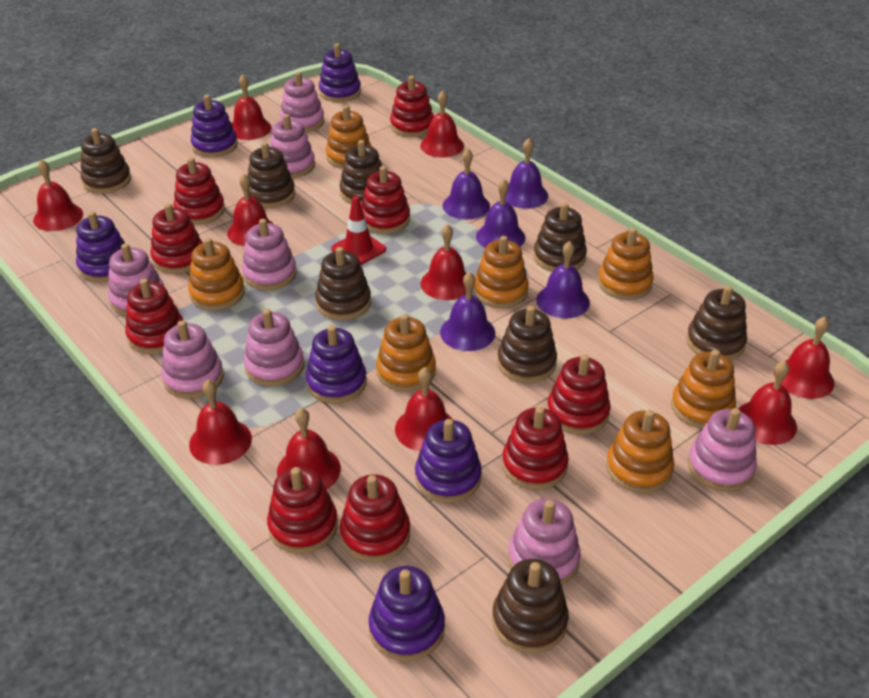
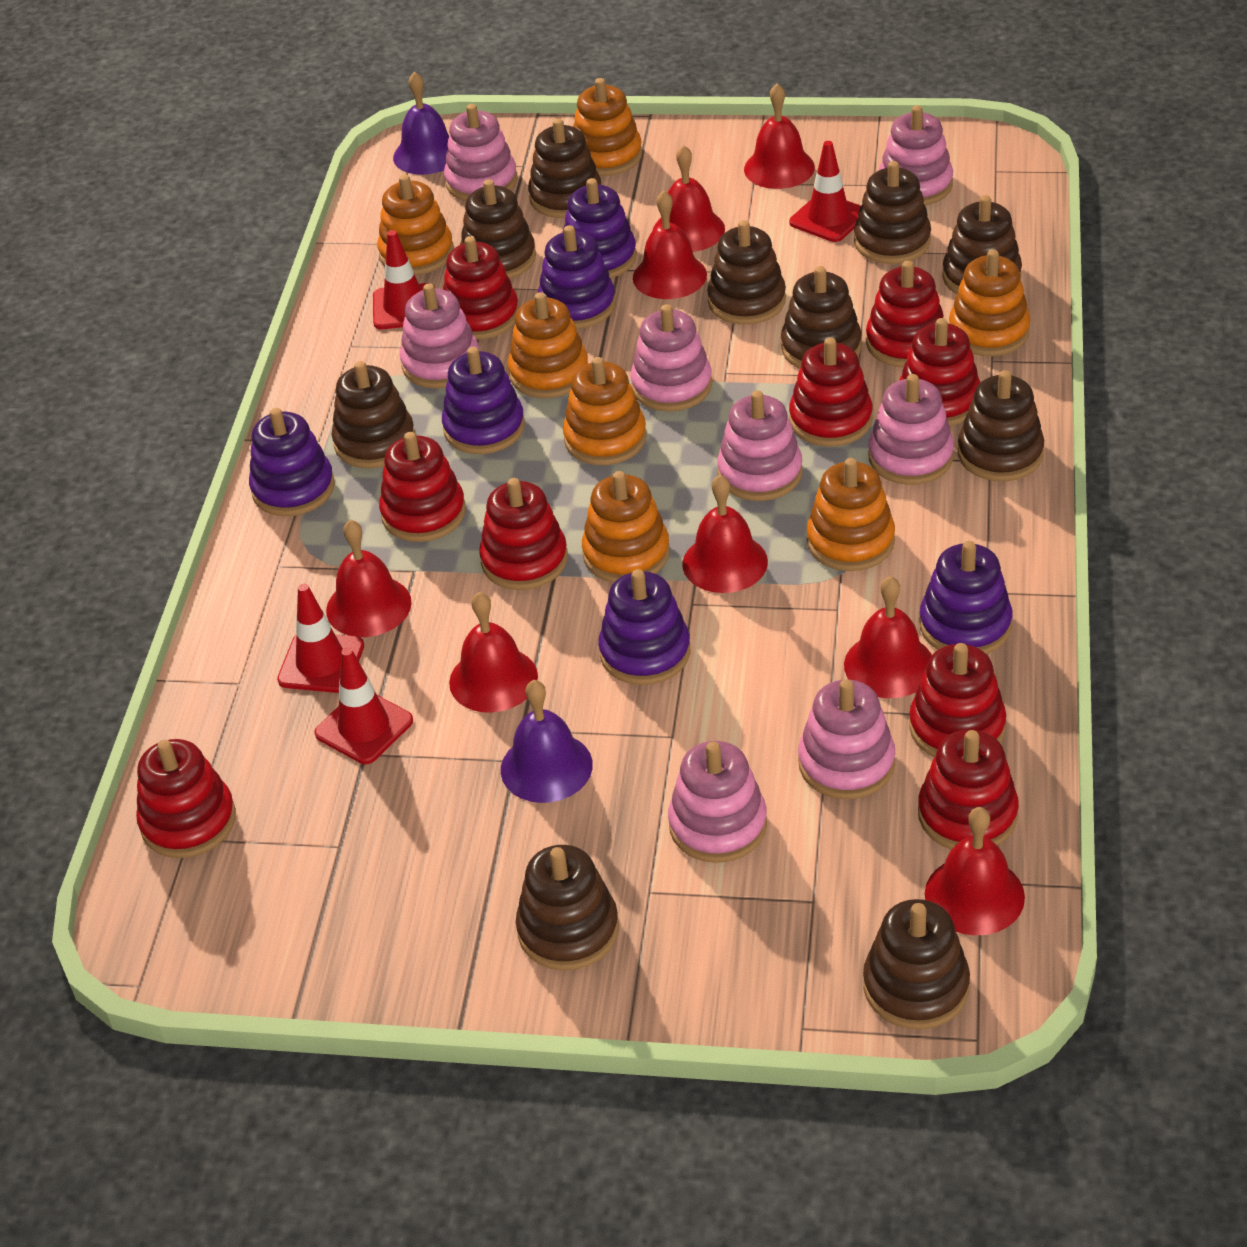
brown stacking toy: 8 -> 10
purple bell: 5 -> 2
red bell: 10 -> 8
red traffic cone: 1 -> 4

